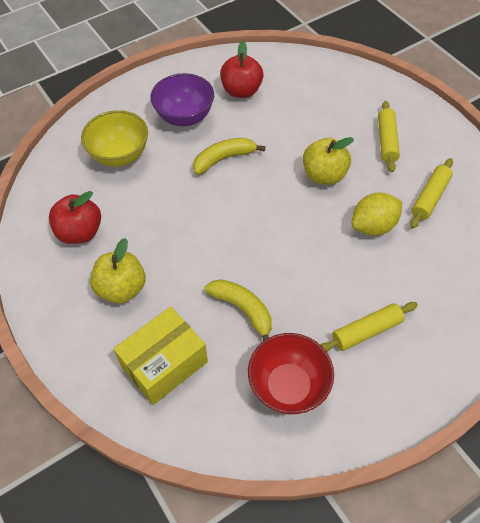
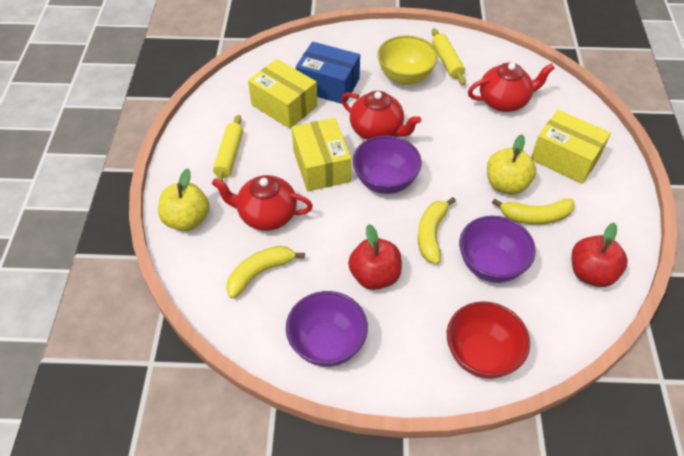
blue box: 0 -> 1
purple bowl: 1 -> 3
red teapot: 0 -> 3
yellow banana: 2 -> 3
yellow box: 1 -> 3
yellow lemon: 1 -> 0
yellow rolling pin: 3 -> 2

